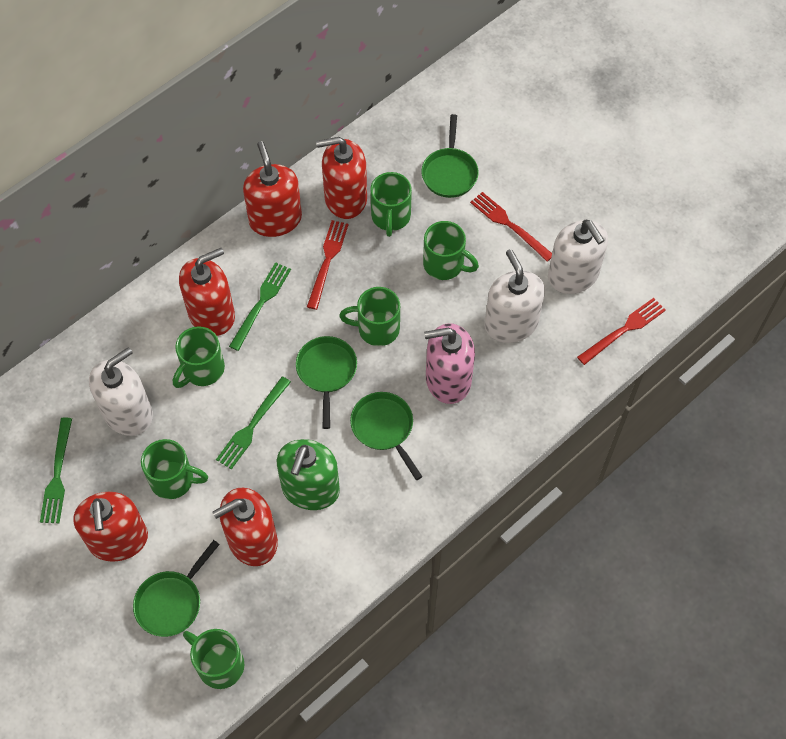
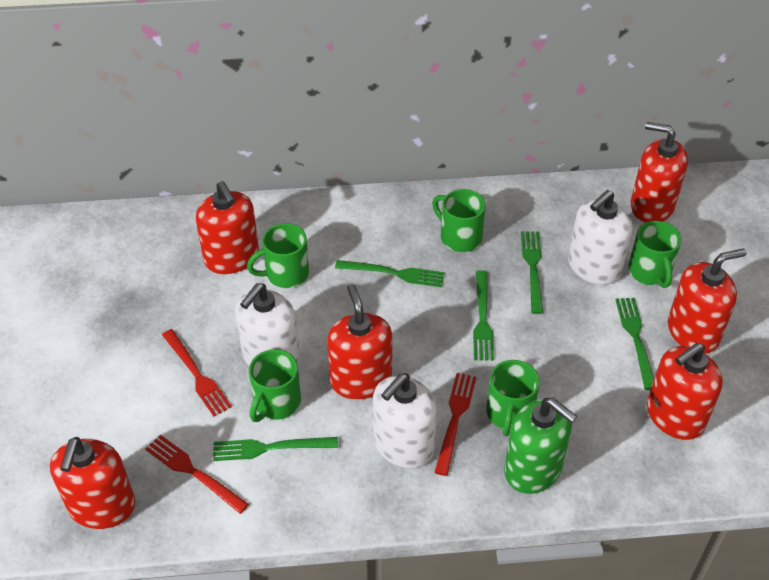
green fork: 3 -> 5
green mug: 6 -> 5
green pan: 4 -> 0
pink soap dispenser: 1 -> 0
red soap dispenser: 5 -> 6

